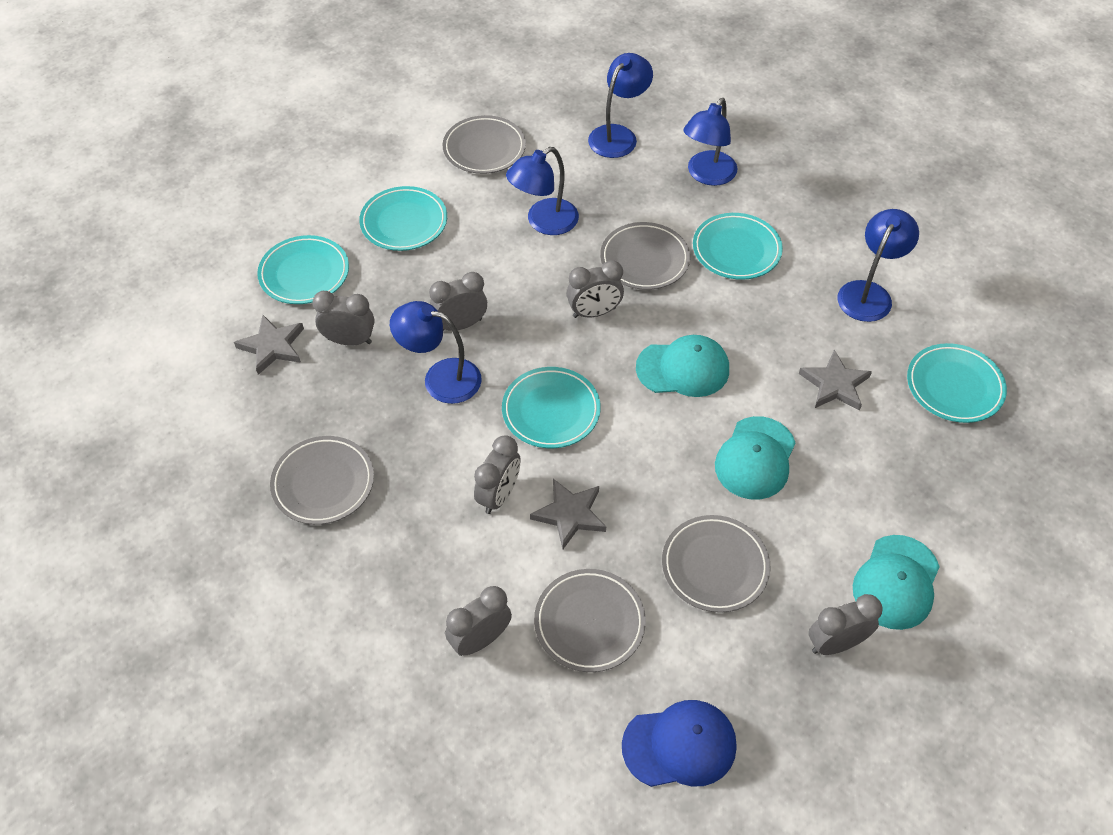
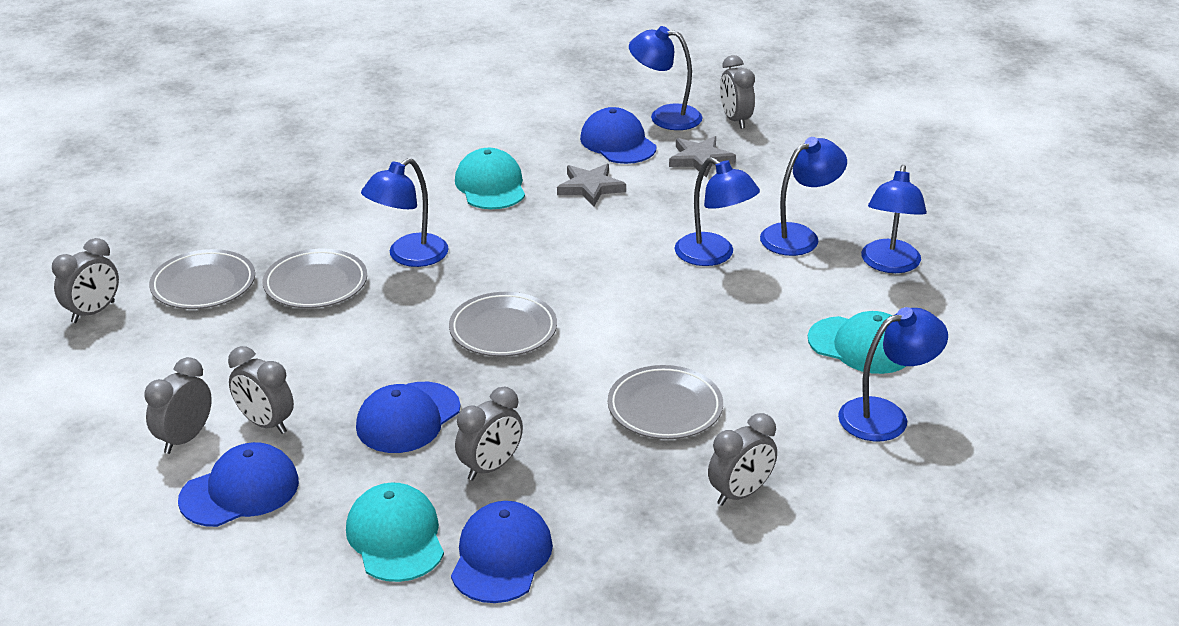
blue cap: 1 -> 4
blue lamp: 5 -> 6
grey plate: 5 -> 4
grey star: 3 -> 2
turquoise plate: 5 -> 0

